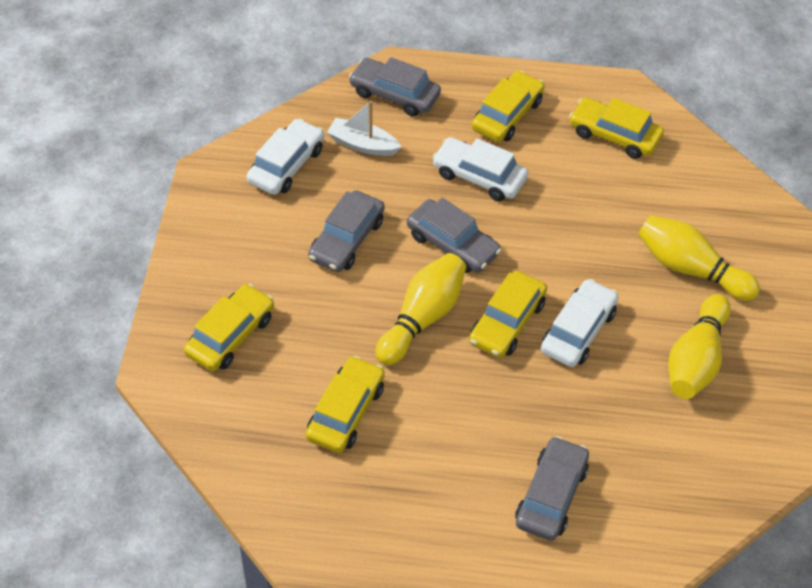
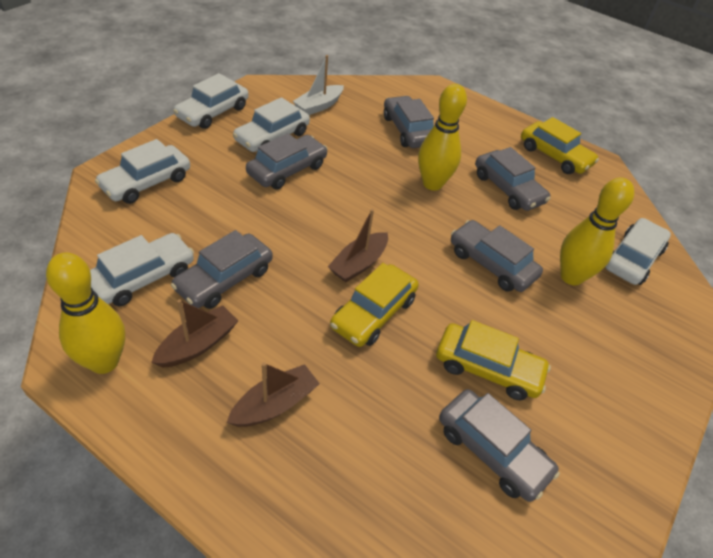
brown boat: 0 -> 3
grey car: 4 -> 6
white car: 3 -> 5
yellow car: 5 -> 3

